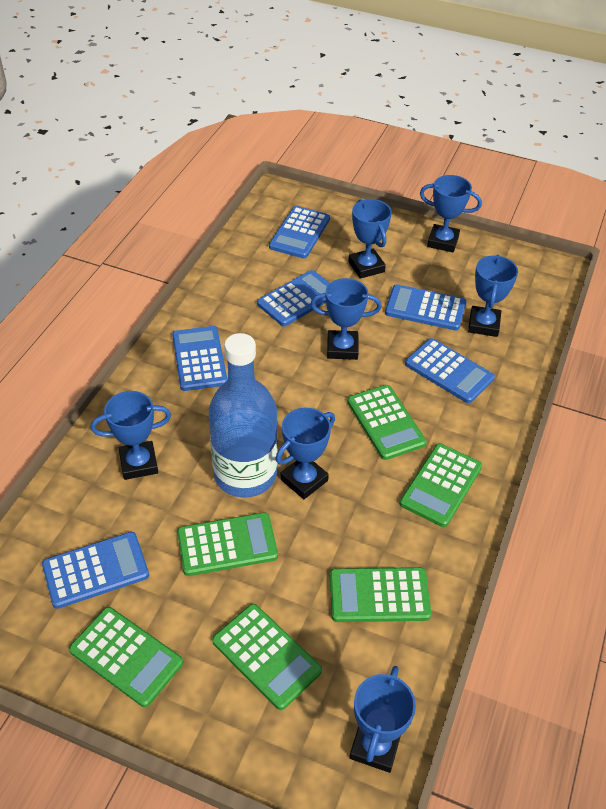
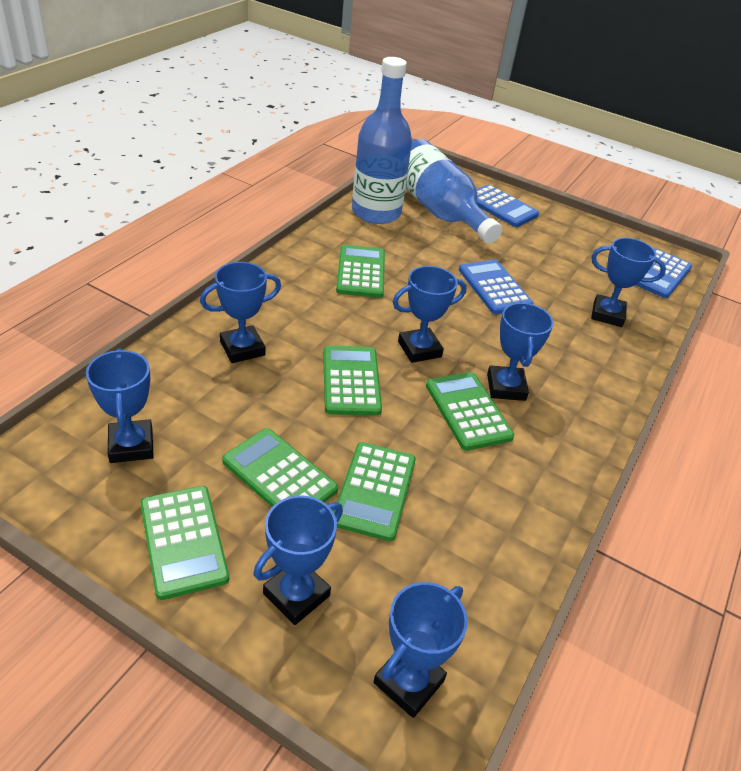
blue bottle: 1 -> 2
blue calculator: 6 -> 3

